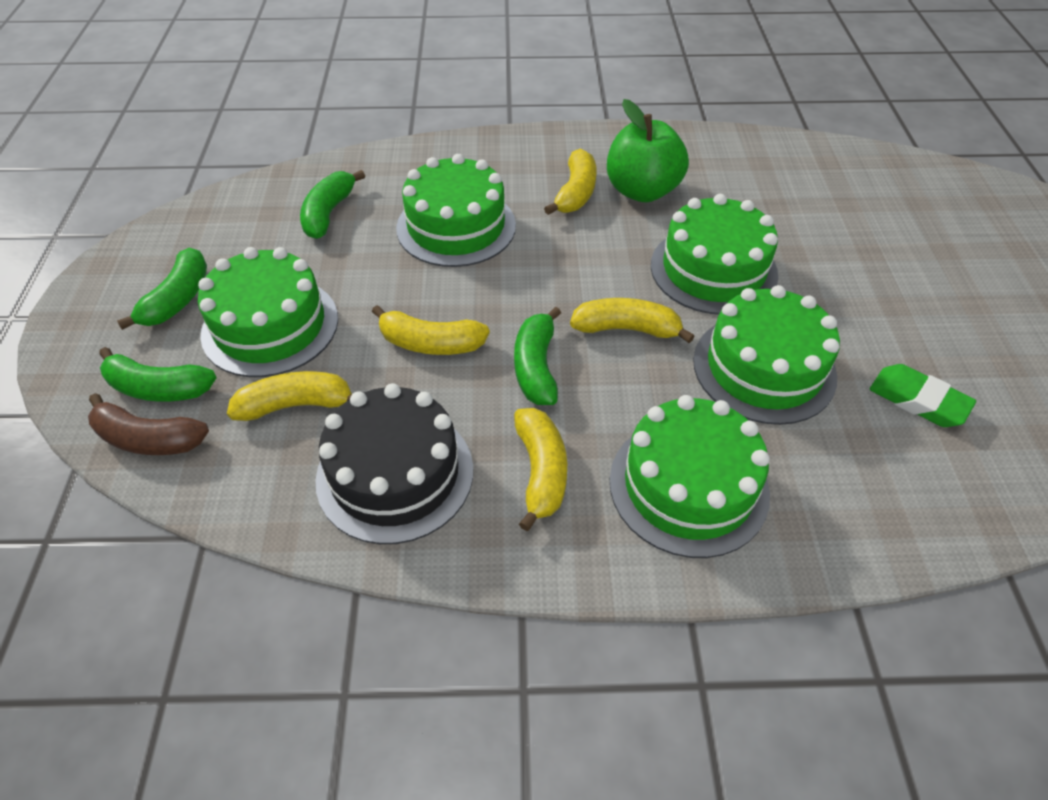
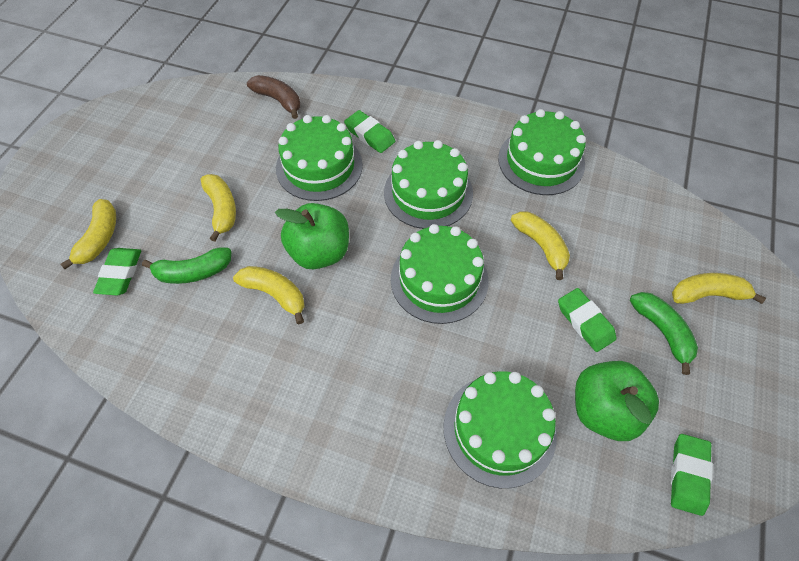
black cake: 1 -> 0
green apple: 1 -> 2
green banana: 4 -> 2
green eraser: 1 -> 4

